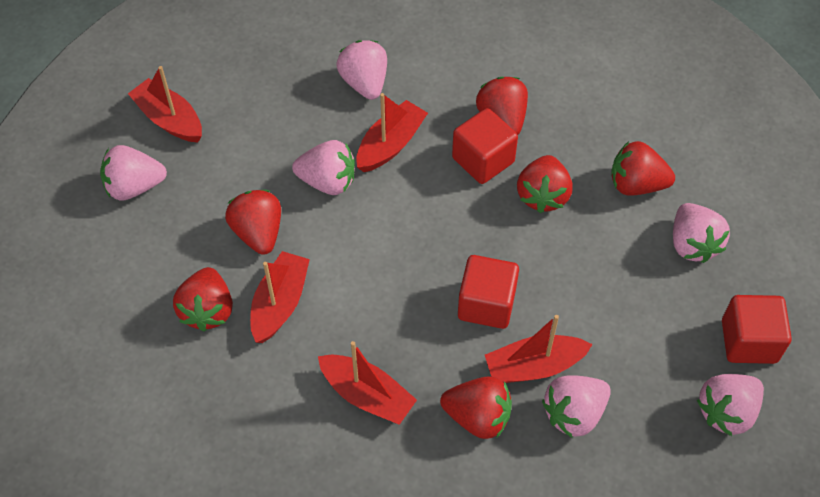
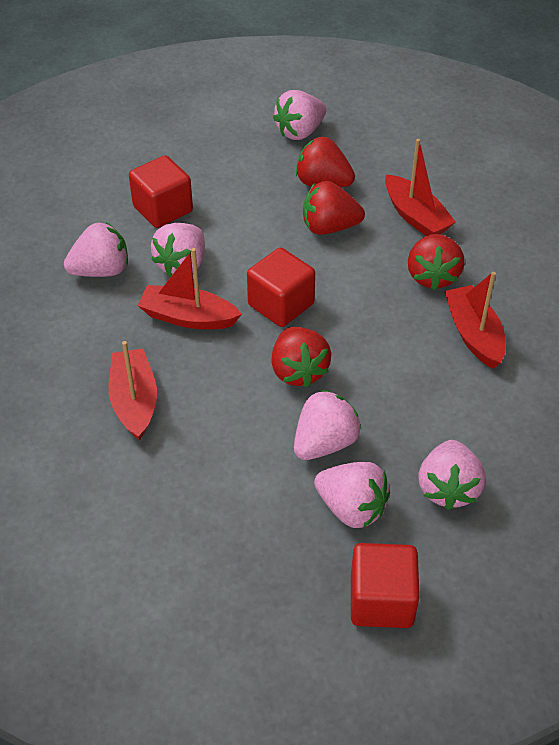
red boat: 5 -> 4
red strawberry: 6 -> 4

